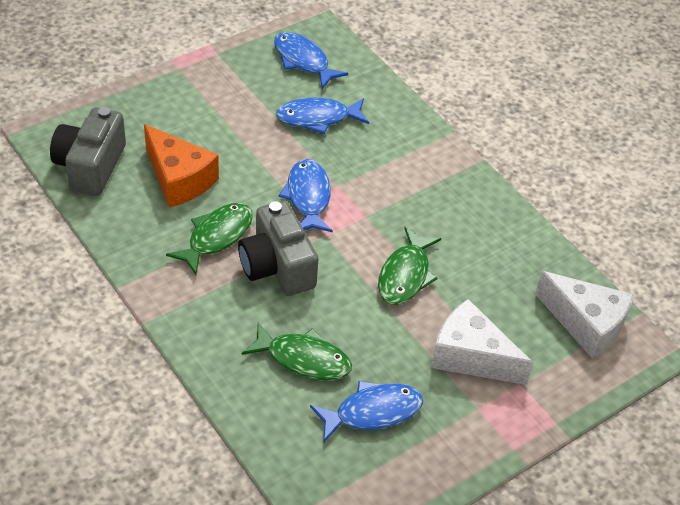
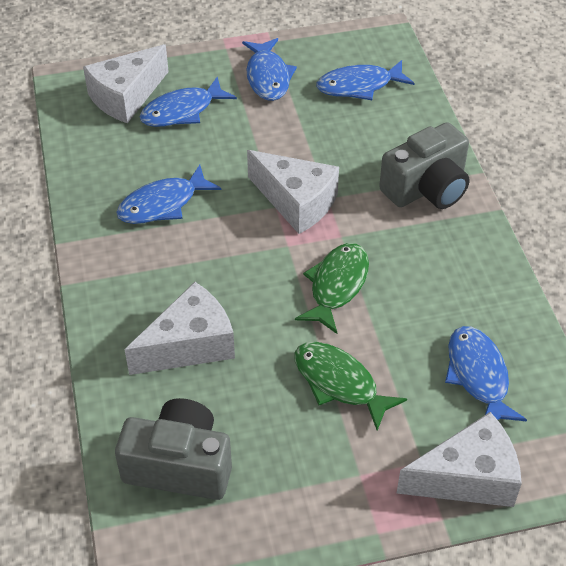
blue fish: 4 -> 5
green fish: 3 -> 2
orange cheese: 1 -> 0
white cheese: 2 -> 4

